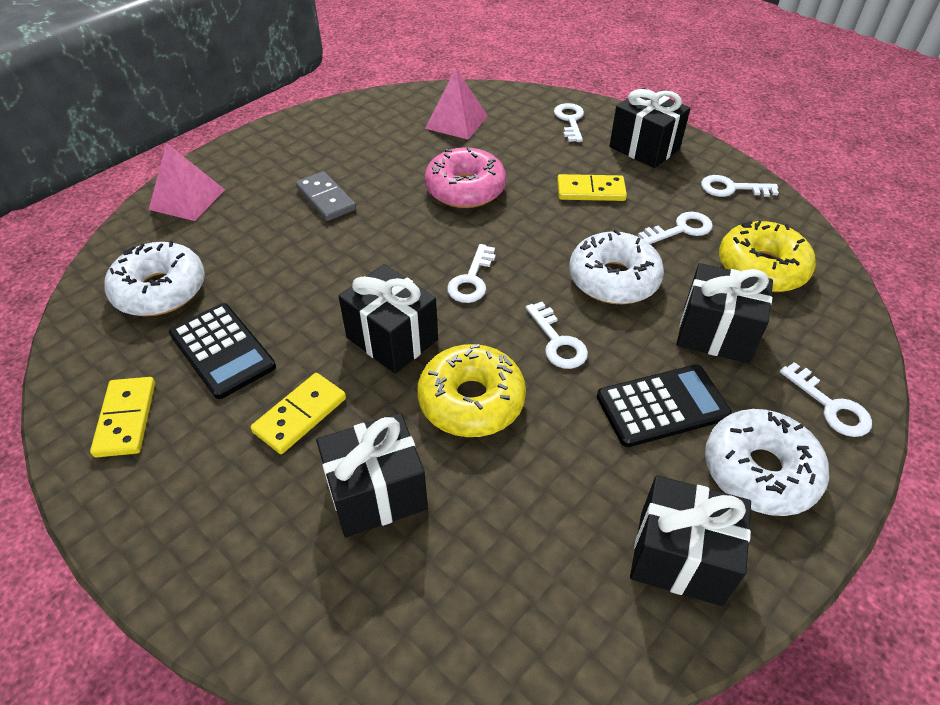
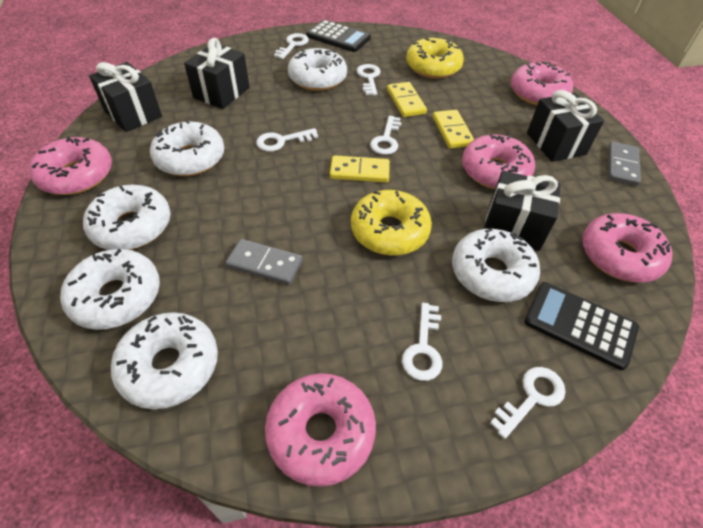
black gift: 5 -> 4
grey domino: 1 -> 2
pink donut: 1 -> 5
pink pyramid: 2 -> 0
white donut: 3 -> 6

